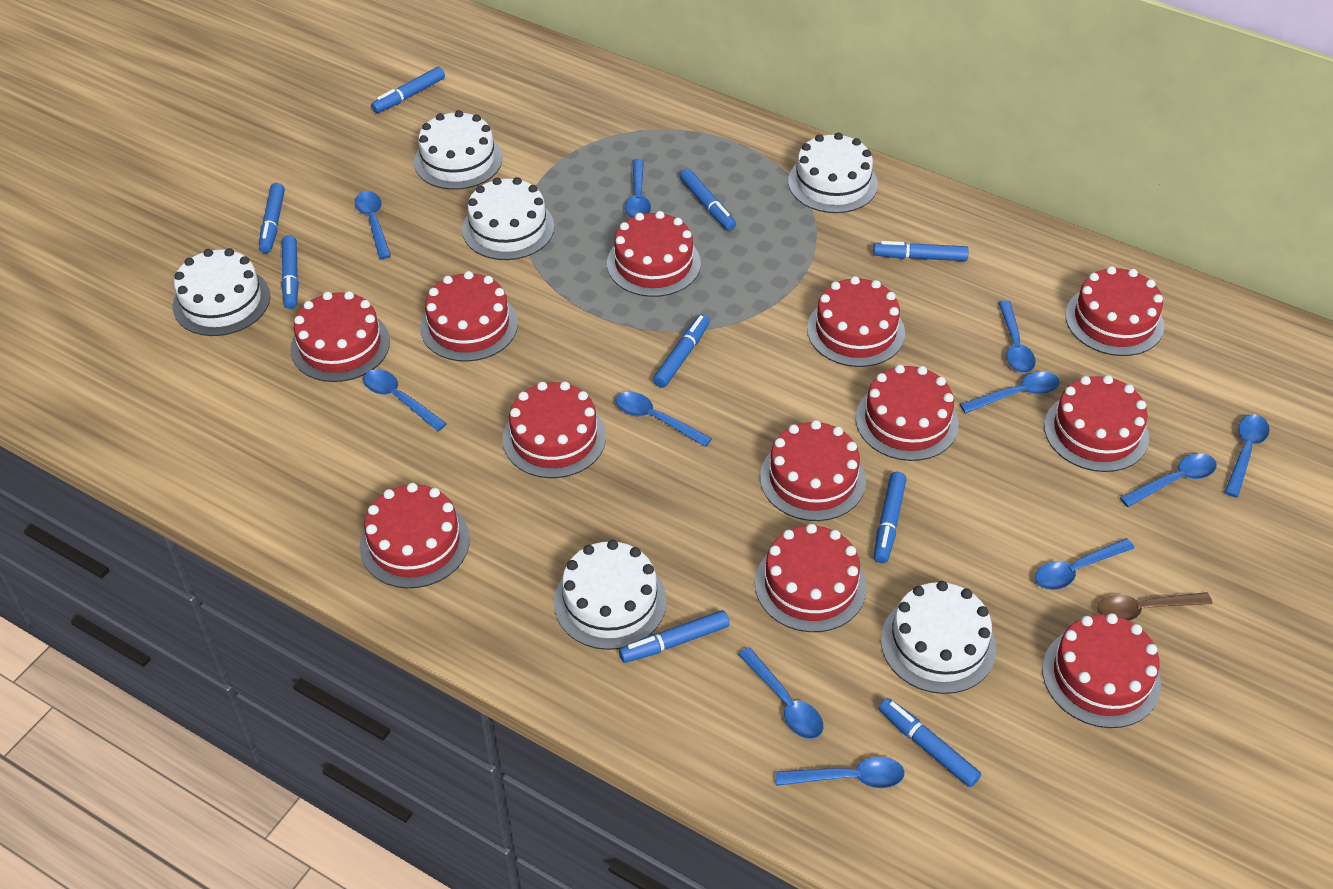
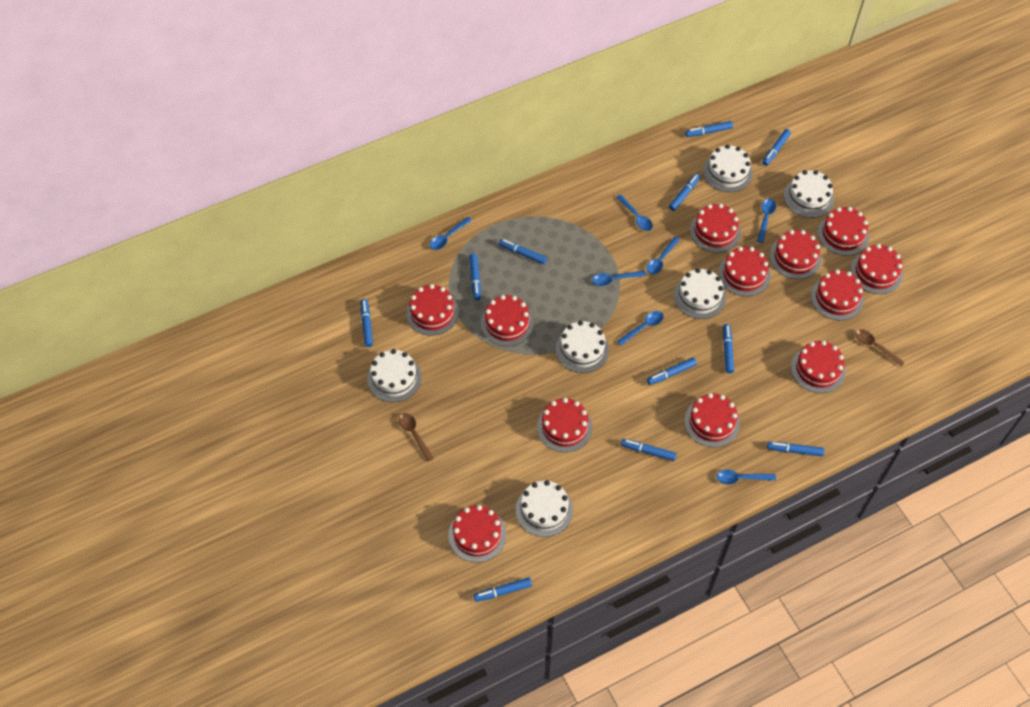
blue marker: 9 -> 11
blue spoon: 11 -> 7
brown spoon: 1 -> 2

